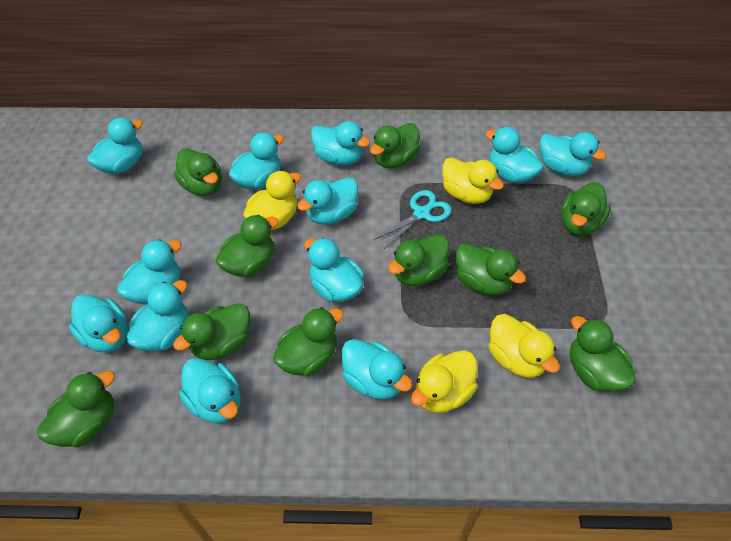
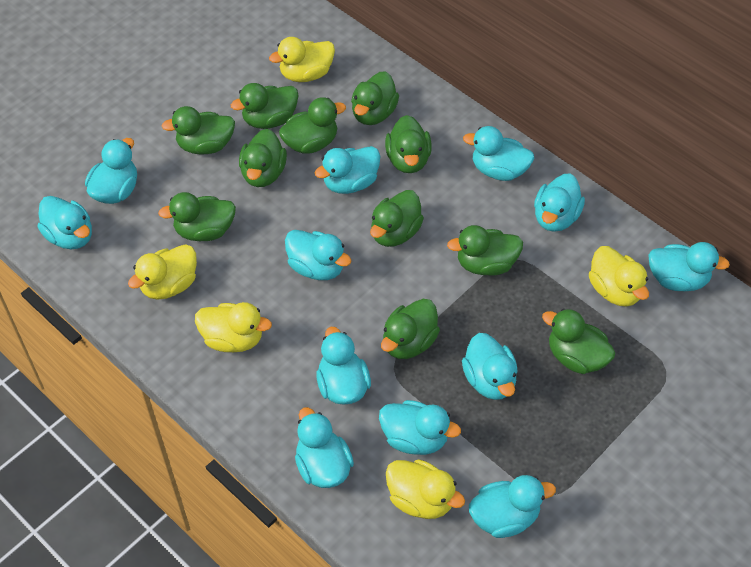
green duck: 10 -> 11
turquoise scissors: 1 -> 0
yellow duck: 4 -> 5

